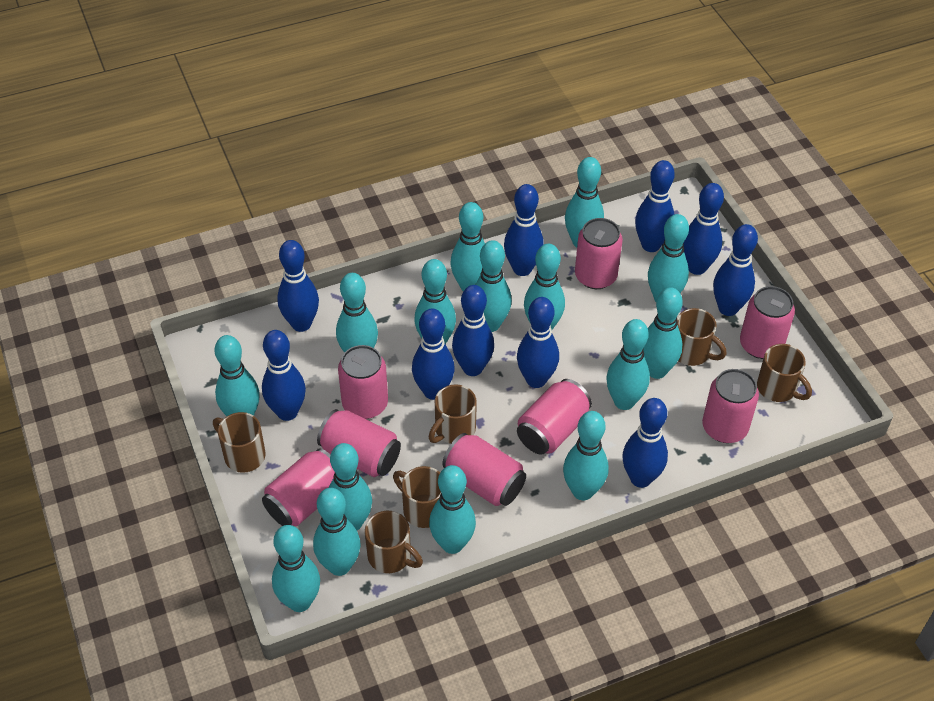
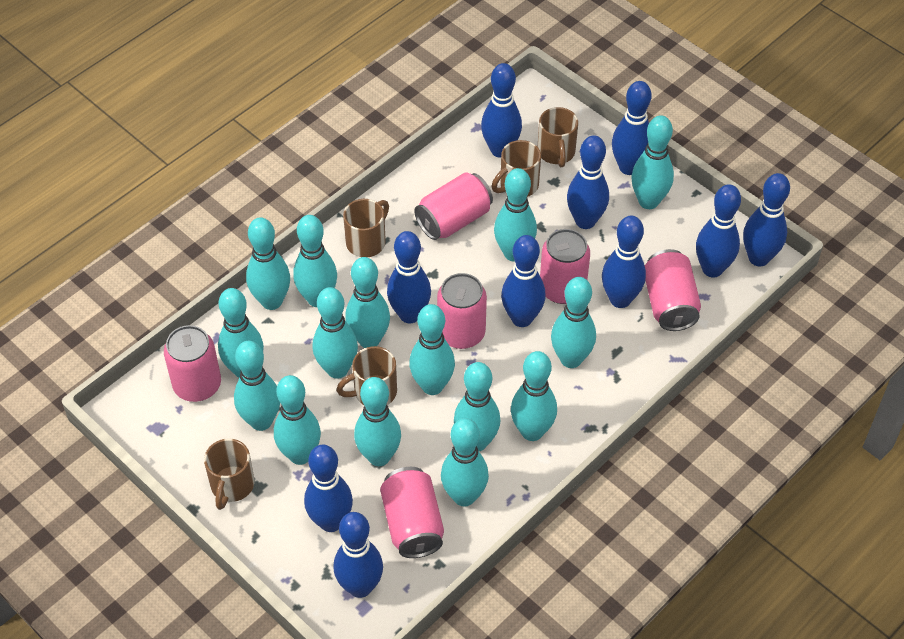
brown mug: 6 -> 5
pink can: 8 -> 6

